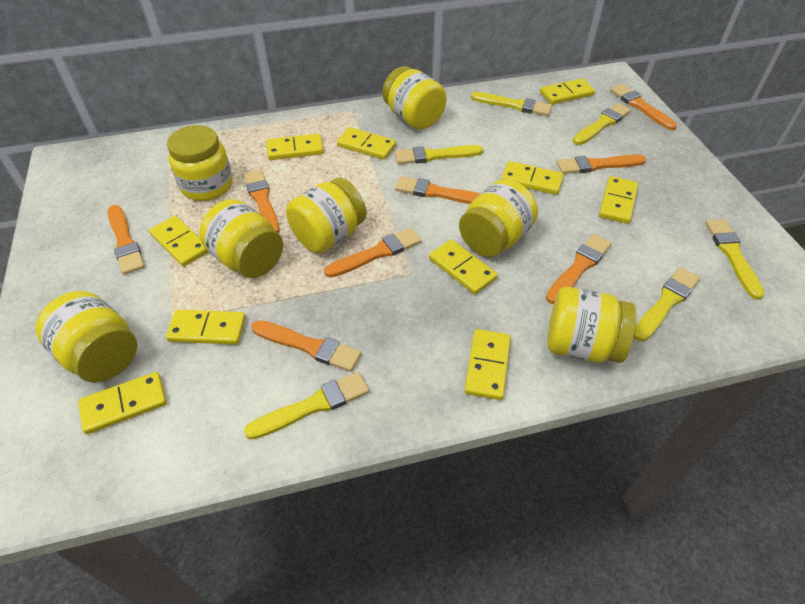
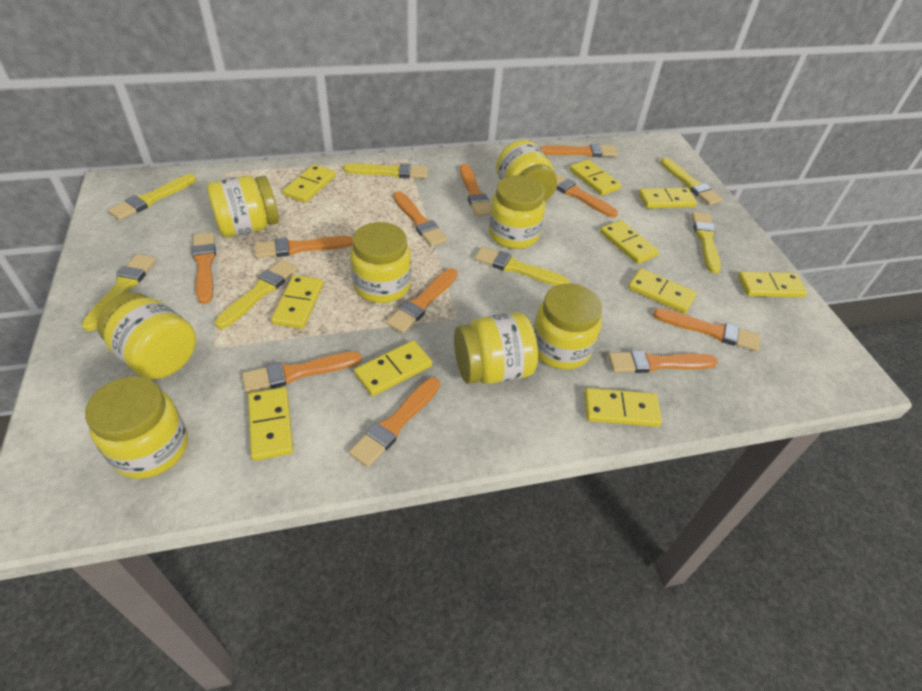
orange brush: 8 -> 11
yellow brush: 6 -> 7
yellow jar: 7 -> 8

